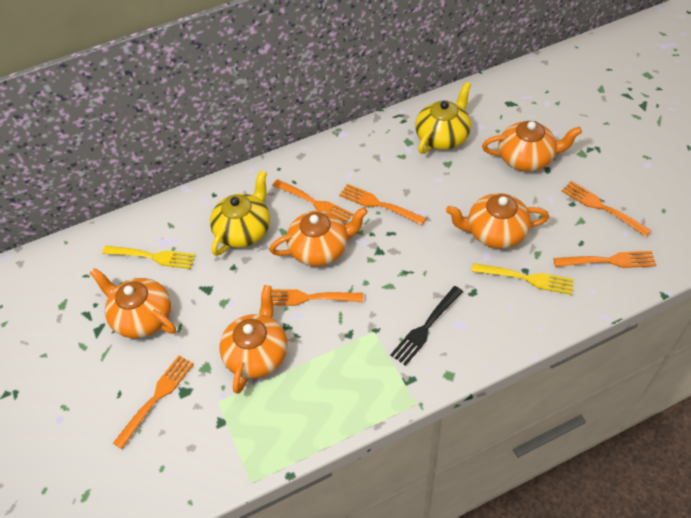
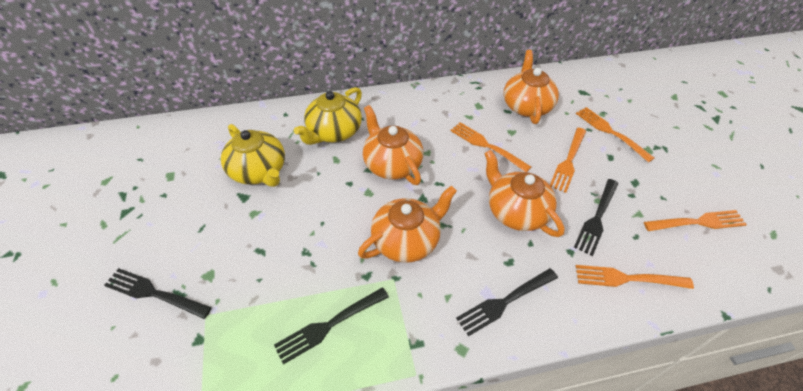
black fork: 1 -> 4
orange fork: 6 -> 5
orange teapot: 5 -> 4
yellow fork: 2 -> 0

